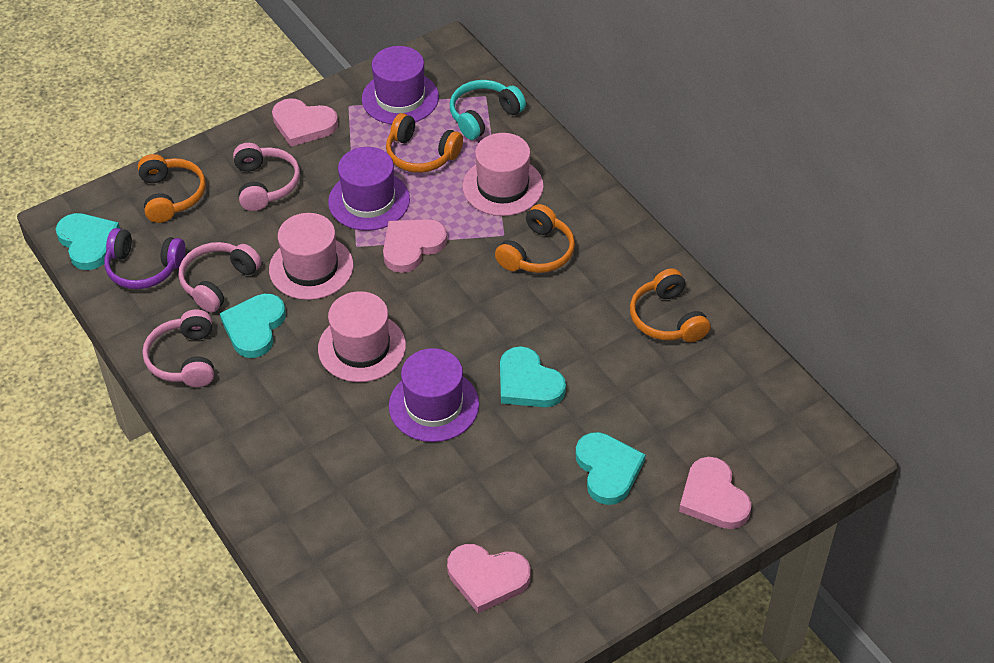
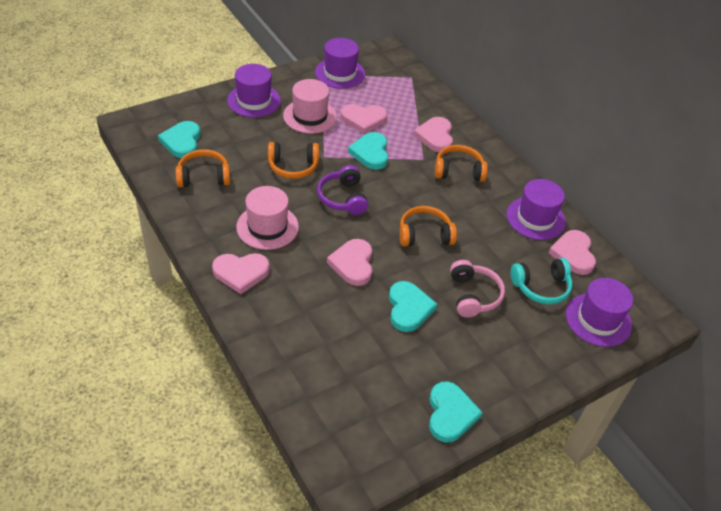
pink hat: 3 -> 2
pink headphones: 3 -> 1
pink heart: 4 -> 5
purple hat: 3 -> 4

